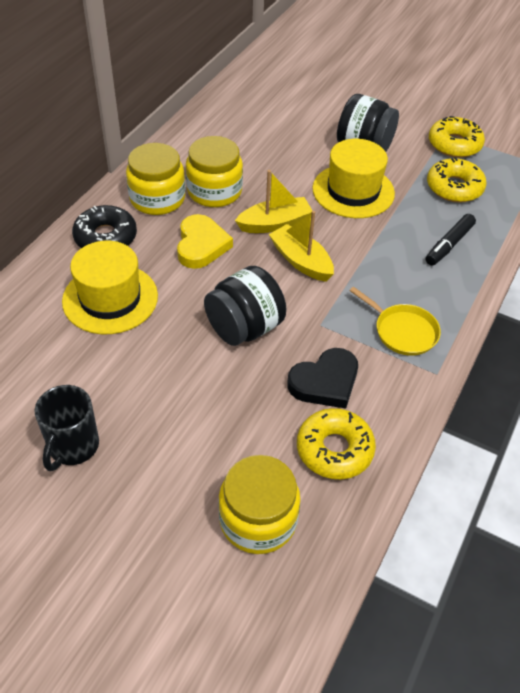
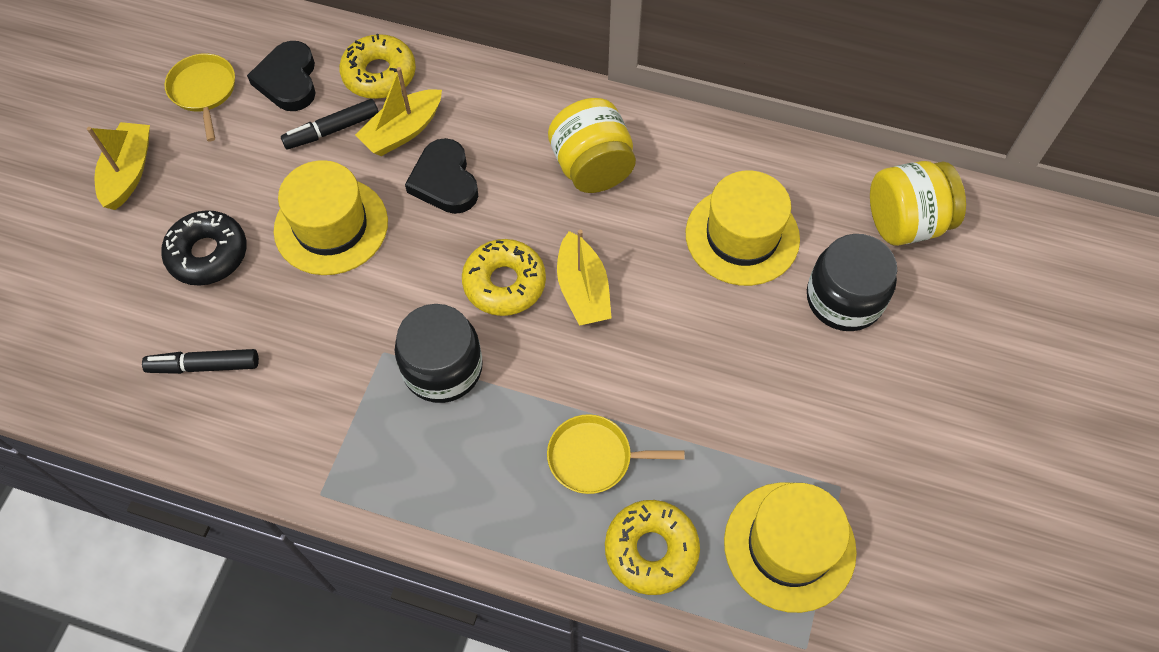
black heart: 1 -> 2
black marker: 1 -> 2
black mug: 1 -> 0
yellow boat: 2 -> 3
yellow hat: 2 -> 3
yellow heart: 1 -> 0
yellow jar: 3 -> 2
yellow pan: 1 -> 2

